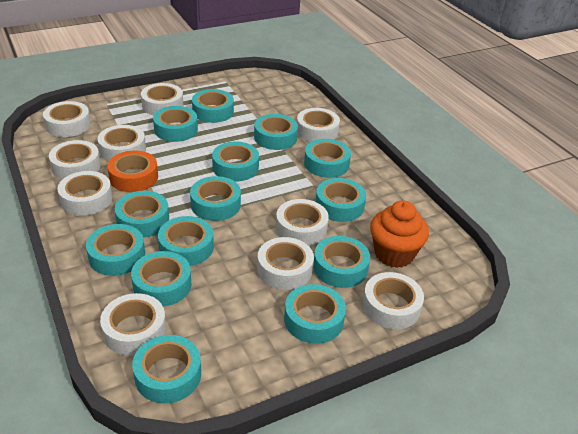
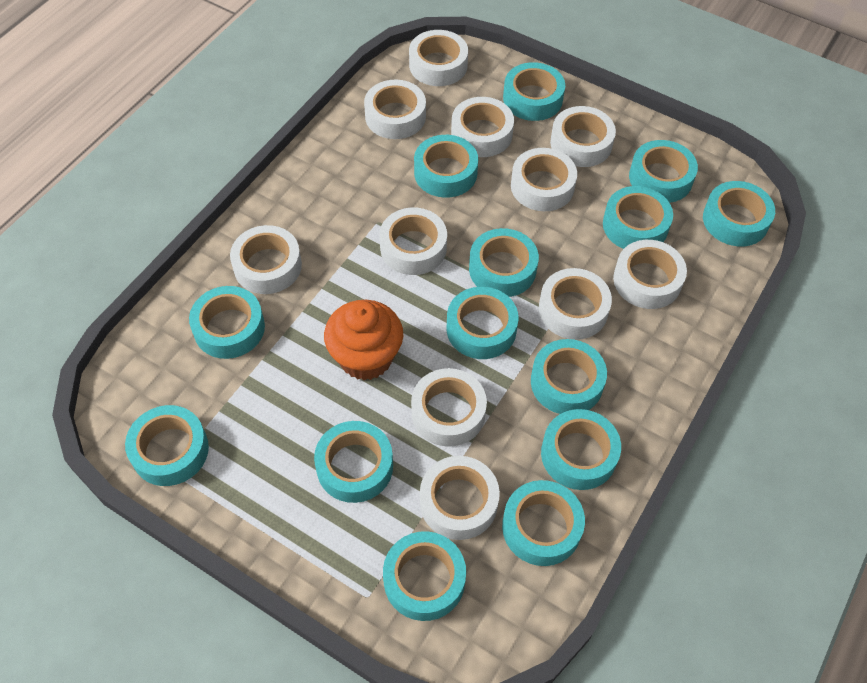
orange tape: 1 -> 0
white tape: 10 -> 11

